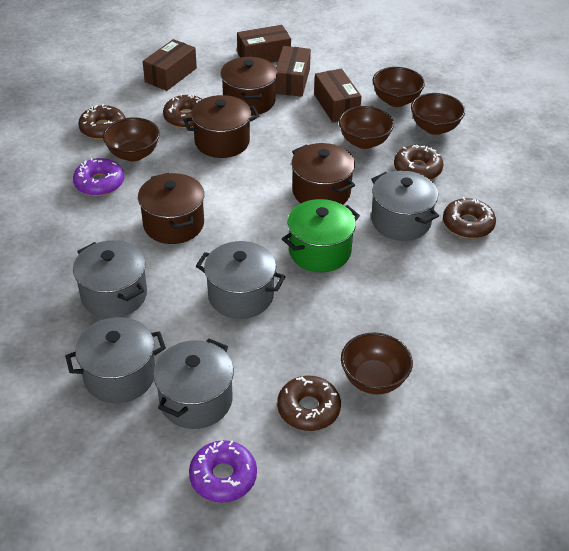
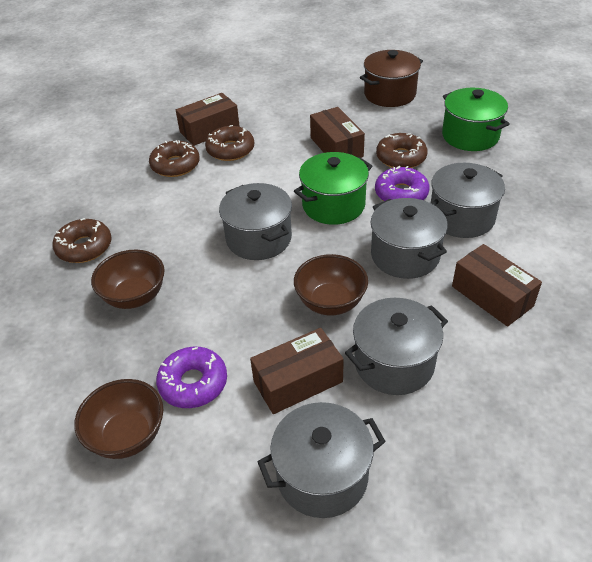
brown bowl: 5 -> 3
brown donut: 5 -> 4
brown pot: 4 -> 1
green pot: 1 -> 2

